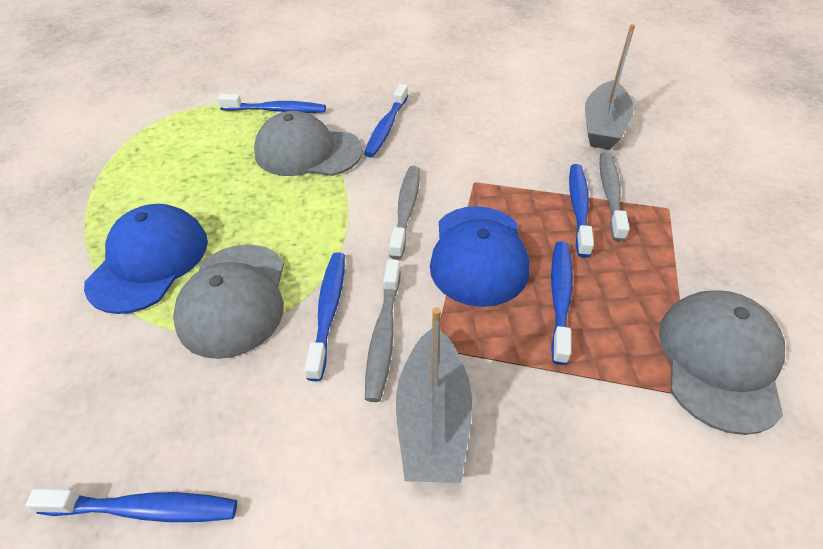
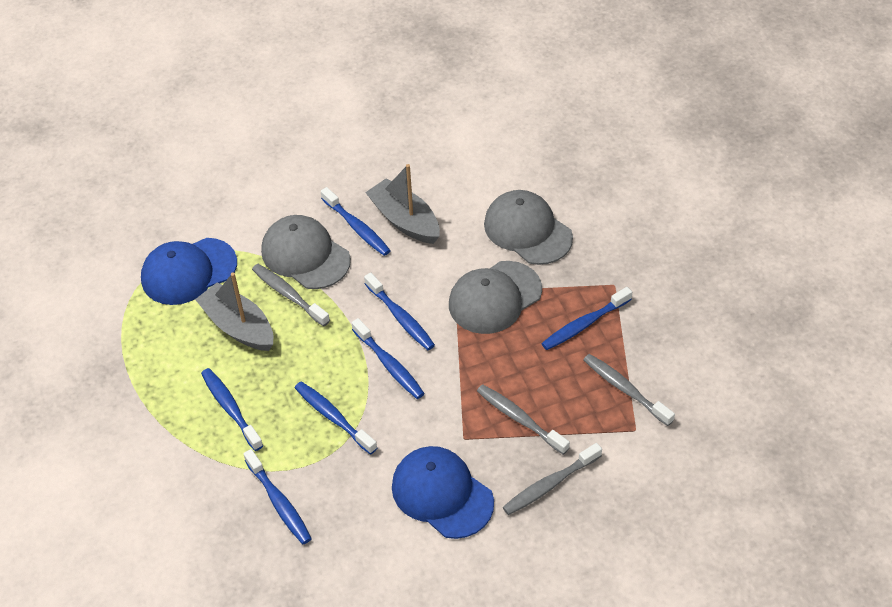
blue toothbrush: 6 -> 7
grey toothbrush: 3 -> 4

